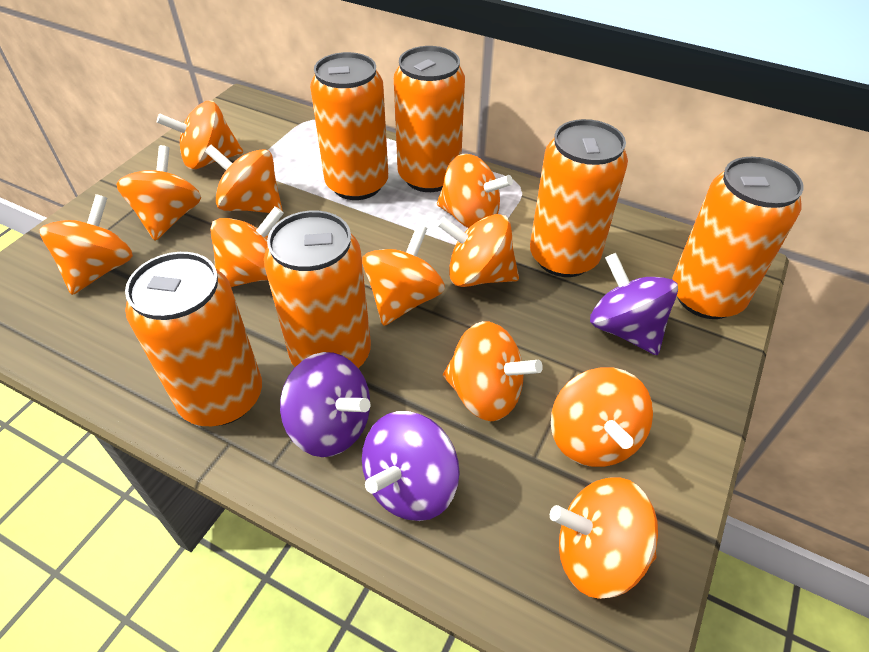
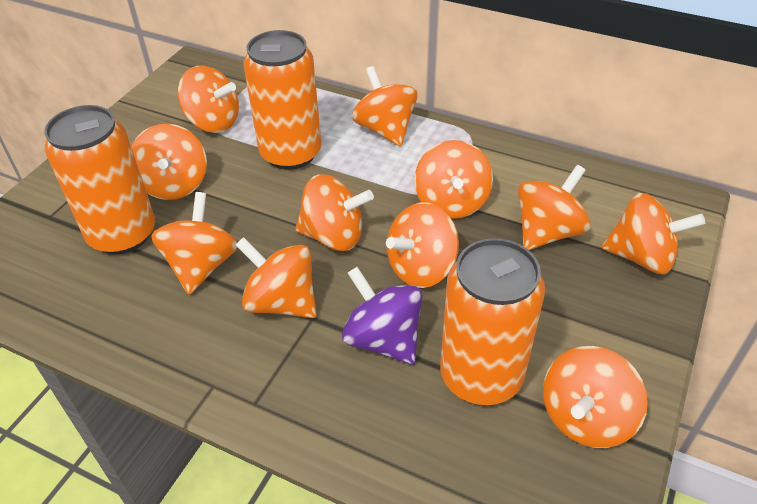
orange can: 6 -> 3
purple spinning top: 3 -> 1

